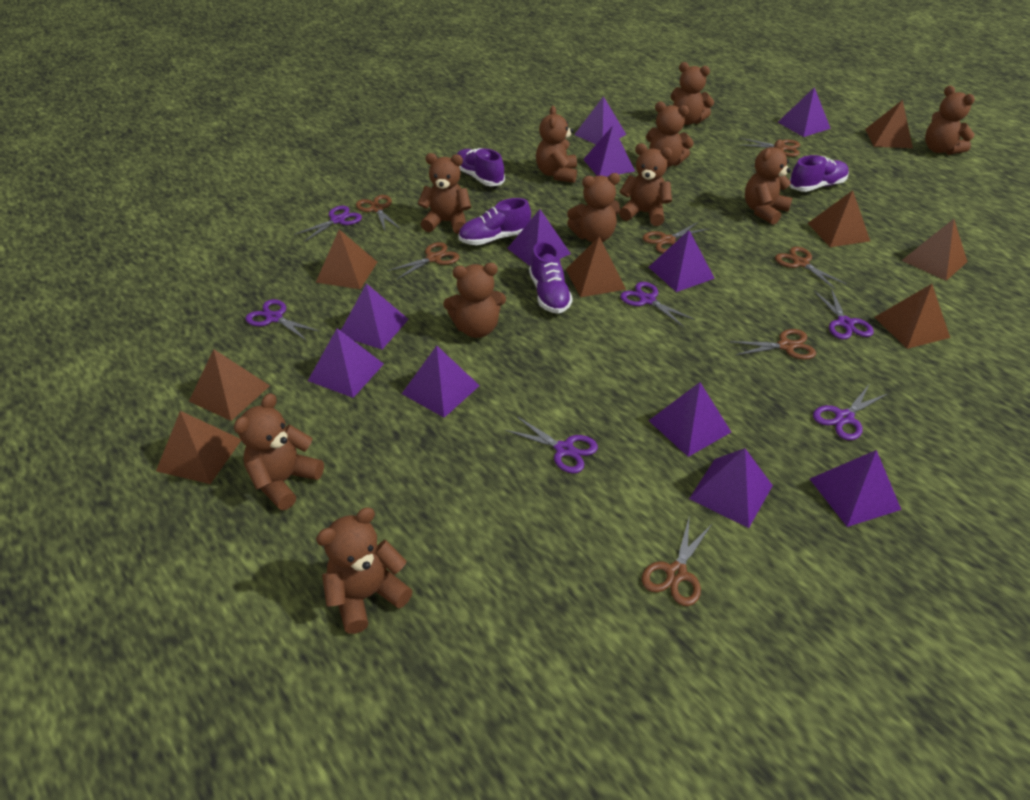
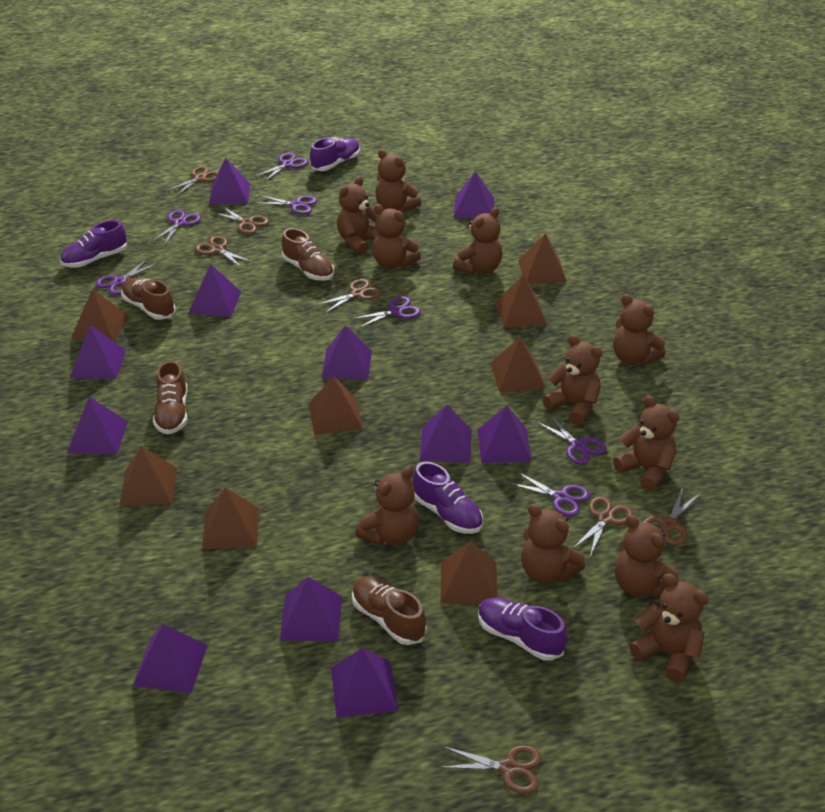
brown shoe: 0 -> 4
purple scissors: 6 -> 7

